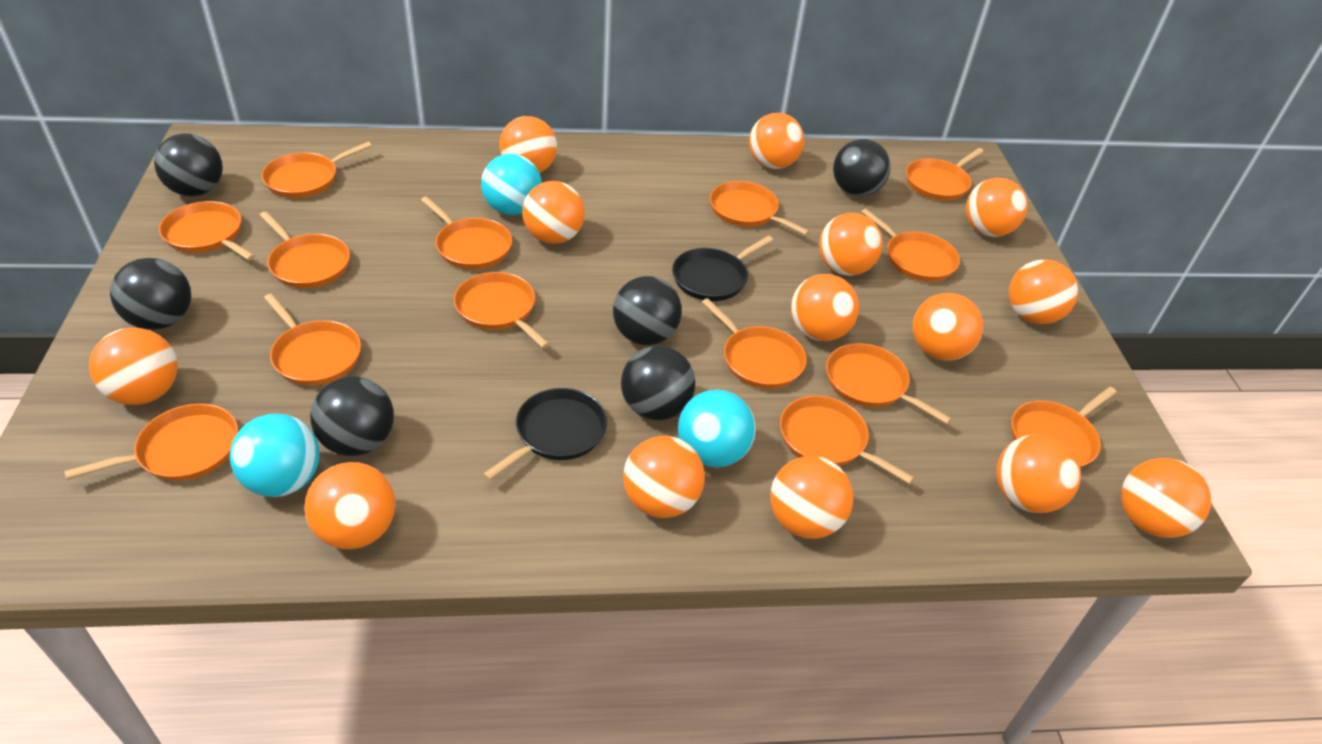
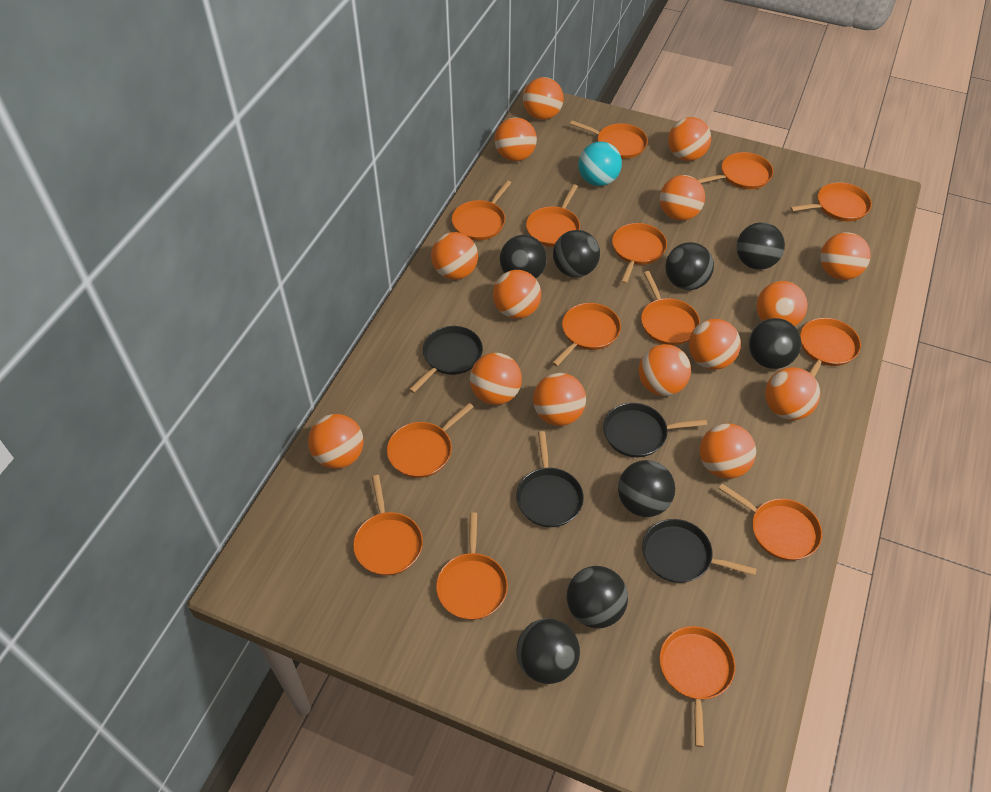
black ball: 6 -> 8
black pan: 2 -> 4
orange ball: 14 -> 15
turquoise ball: 3 -> 1

